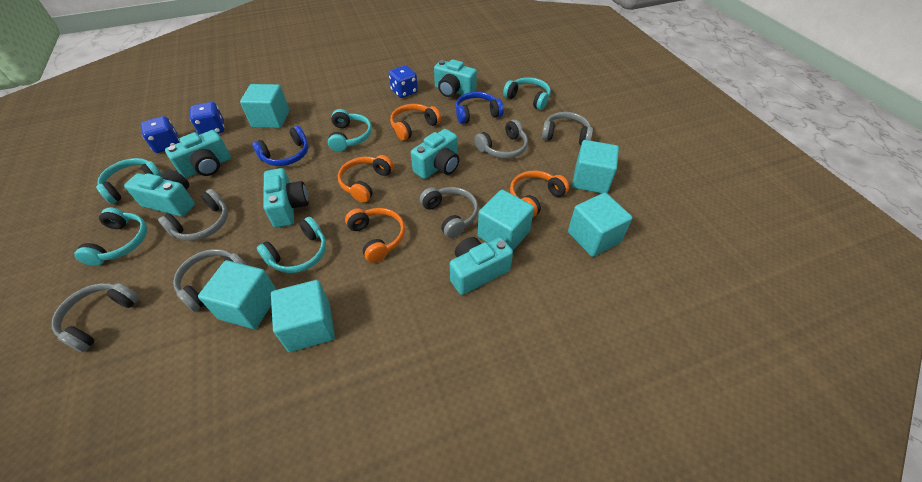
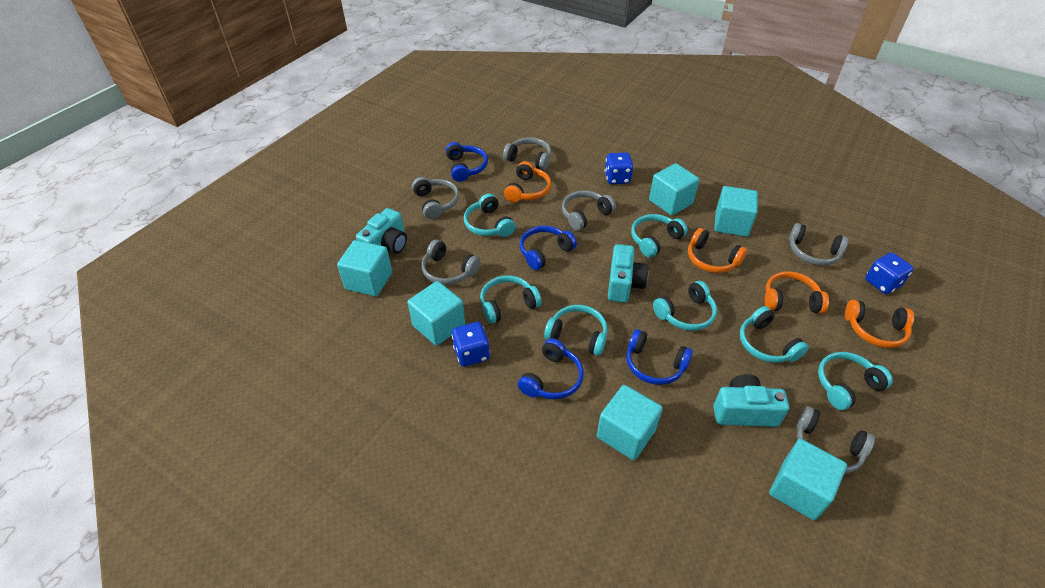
blue headphones: 2 -> 4
turquoise camera: 6 -> 3
turquoise headphones: 5 -> 7

